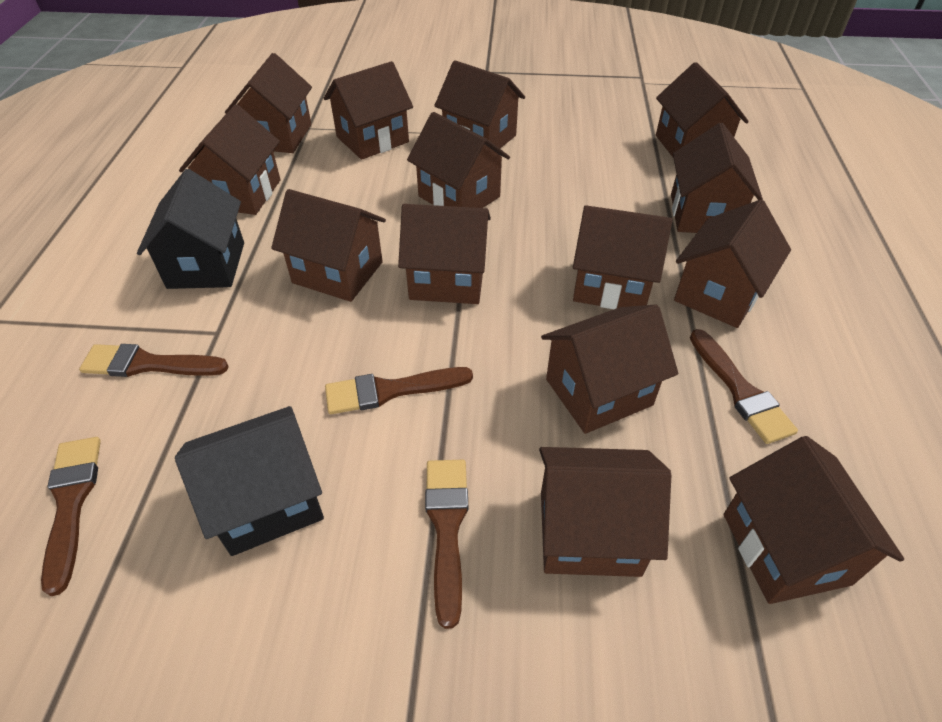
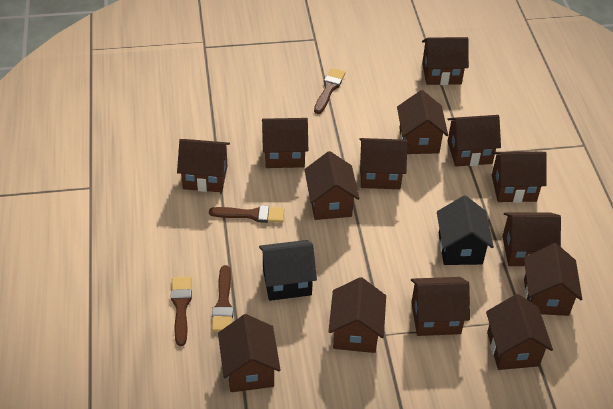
brown brush: 5 -> 4

